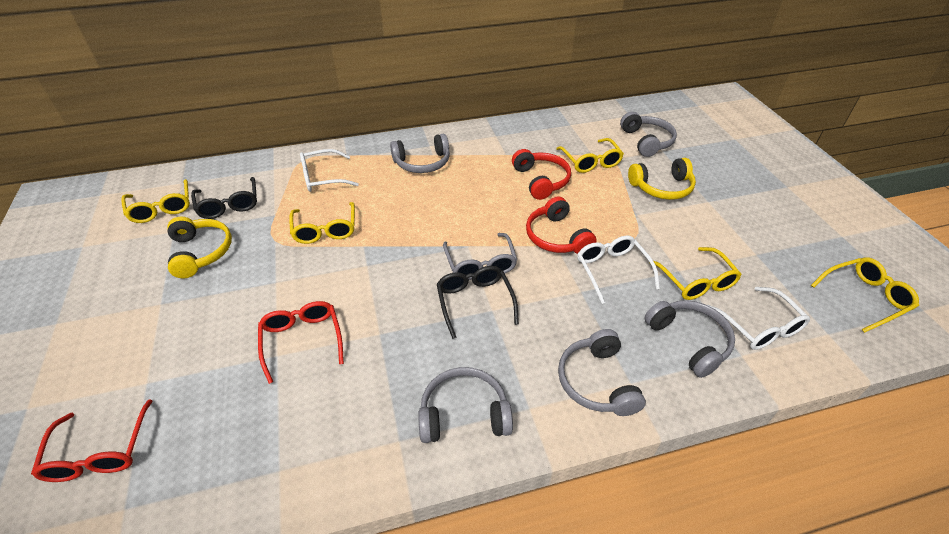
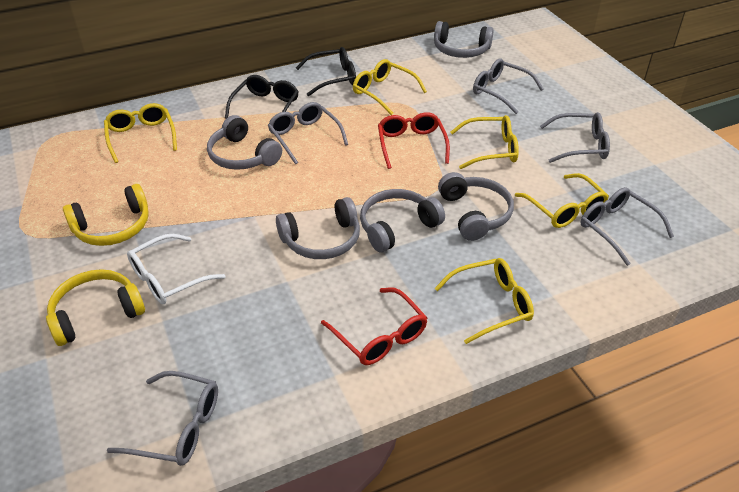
grey glasses: 1 -> 5
red headphones: 2 -> 0
white glasses: 3 -> 1

